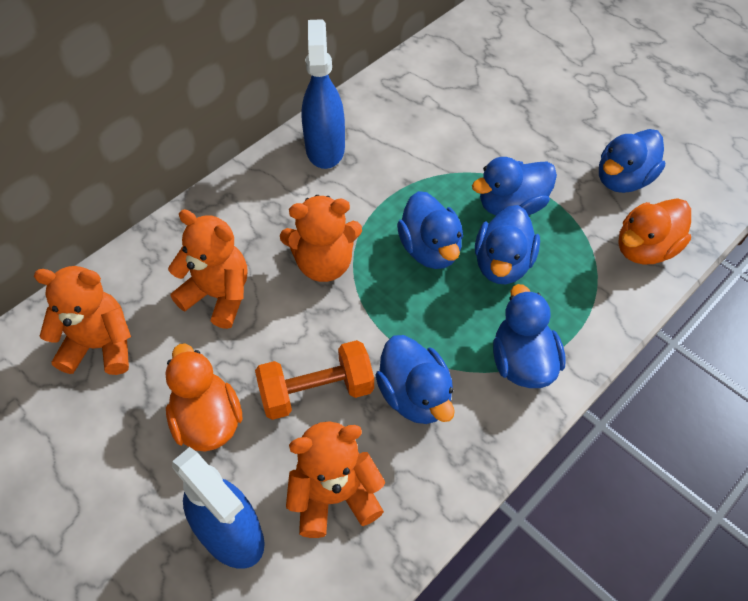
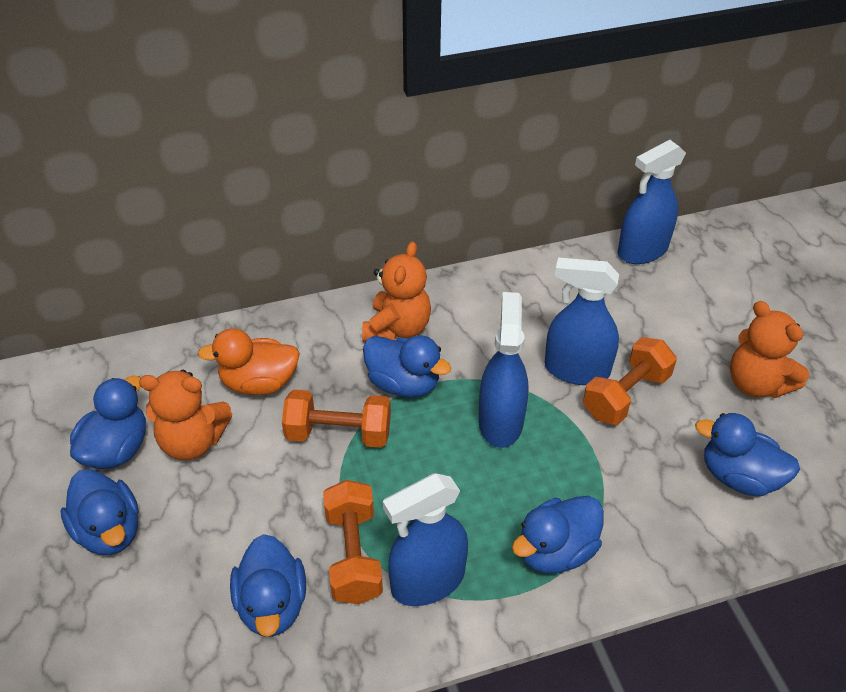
blue spray bottle: 2 -> 4
orange duck: 2 -> 1
orange dumbbell: 1 -> 3
orange teddy bear: 4 -> 3

